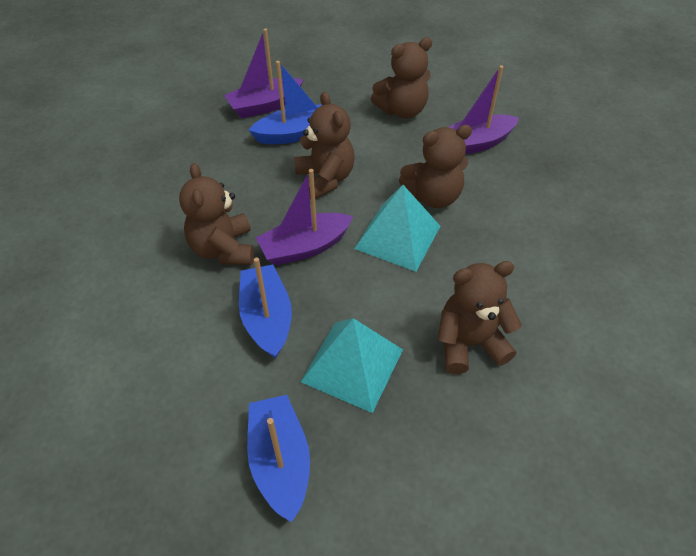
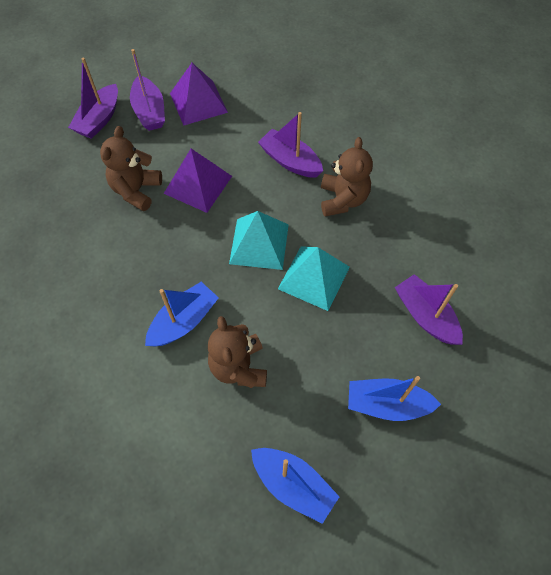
brown teddy bear: 5 -> 3
purple boat: 3 -> 4
purple pyramid: 0 -> 2

